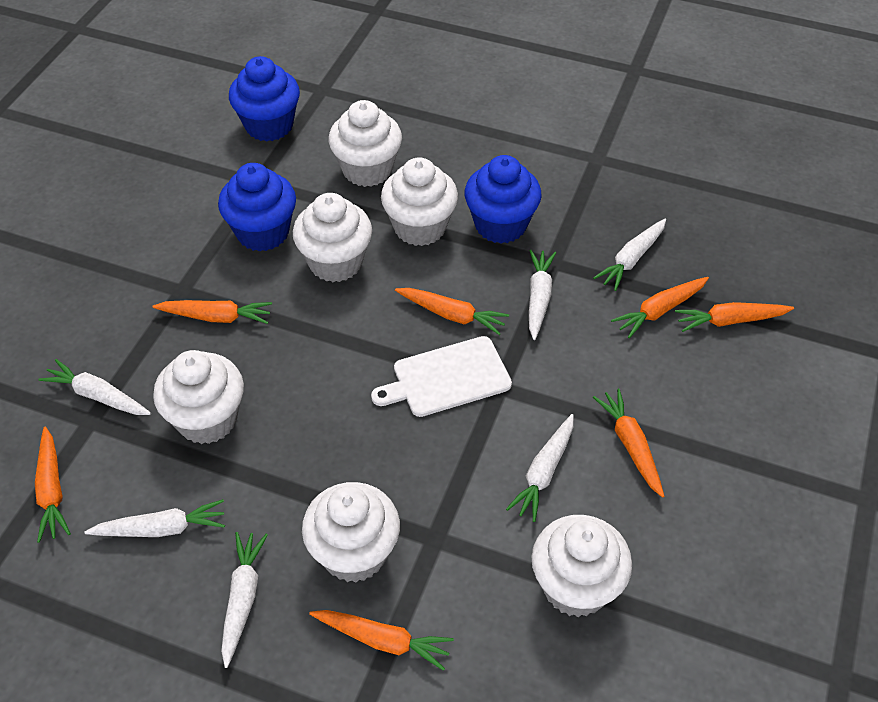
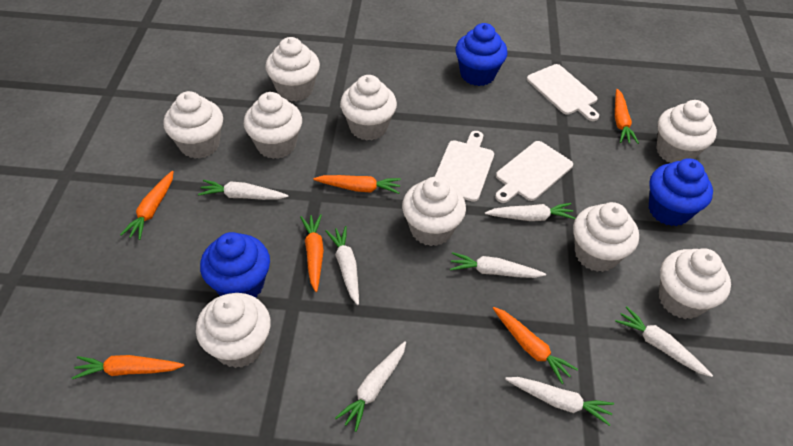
orange carrot: 7 -> 6
white carrot: 6 -> 7
white cupcake: 6 -> 9
white cutting board: 1 -> 3

